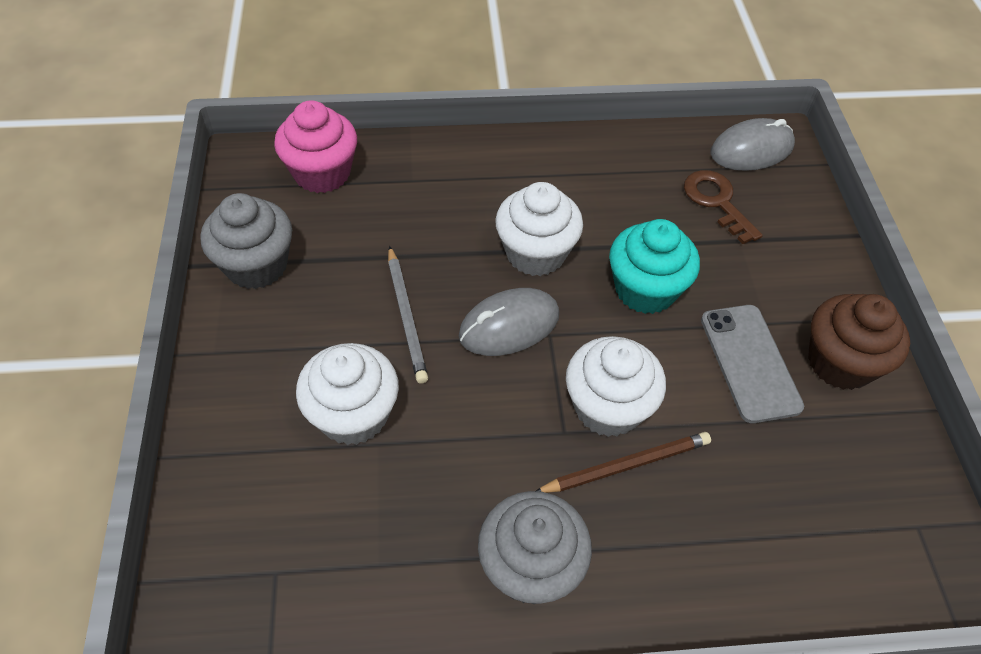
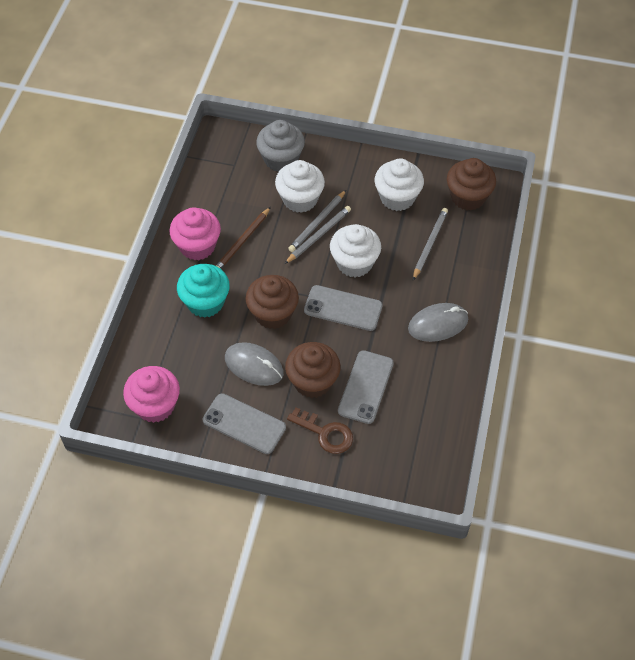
brown cupcake: 1 -> 3
grey cupcake: 2 -> 1
grey pencil: 1 -> 3
grey phone: 1 -> 3
pink cupcake: 1 -> 2

